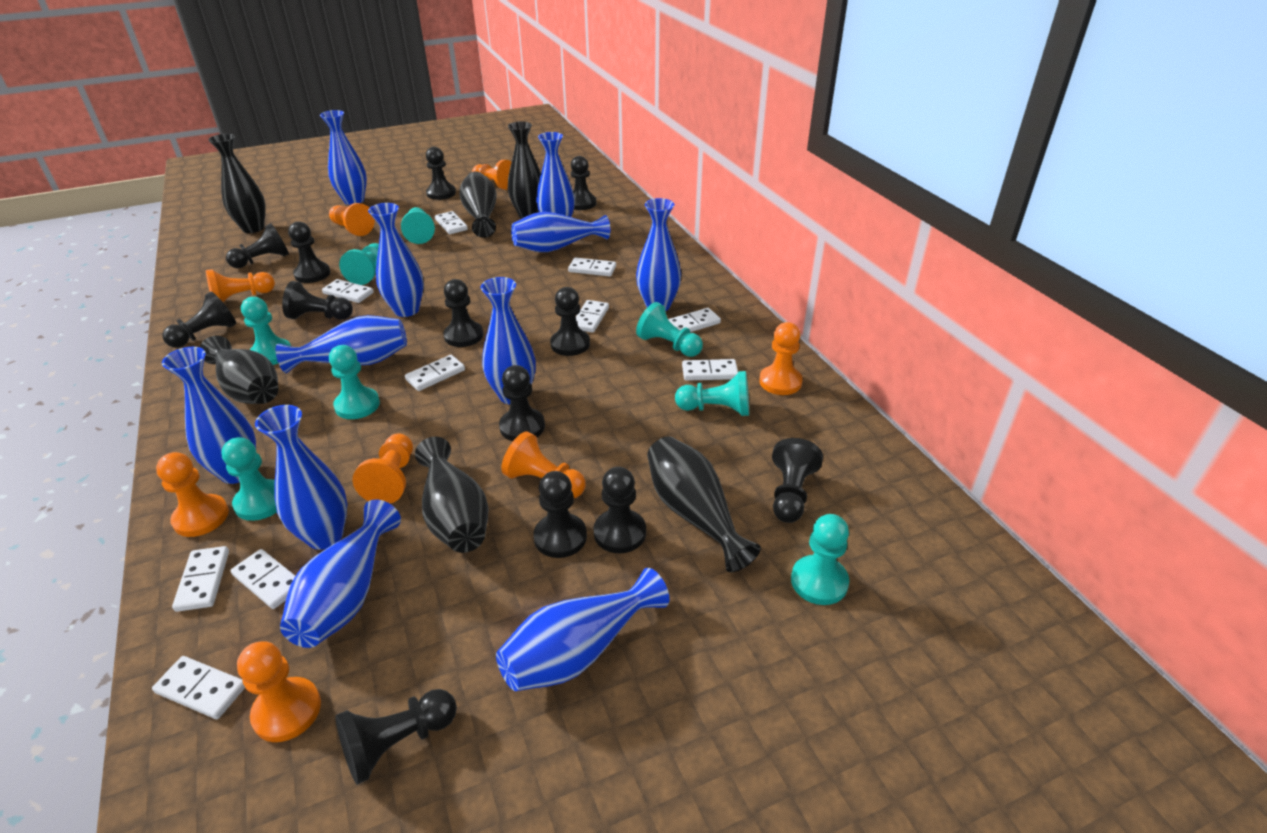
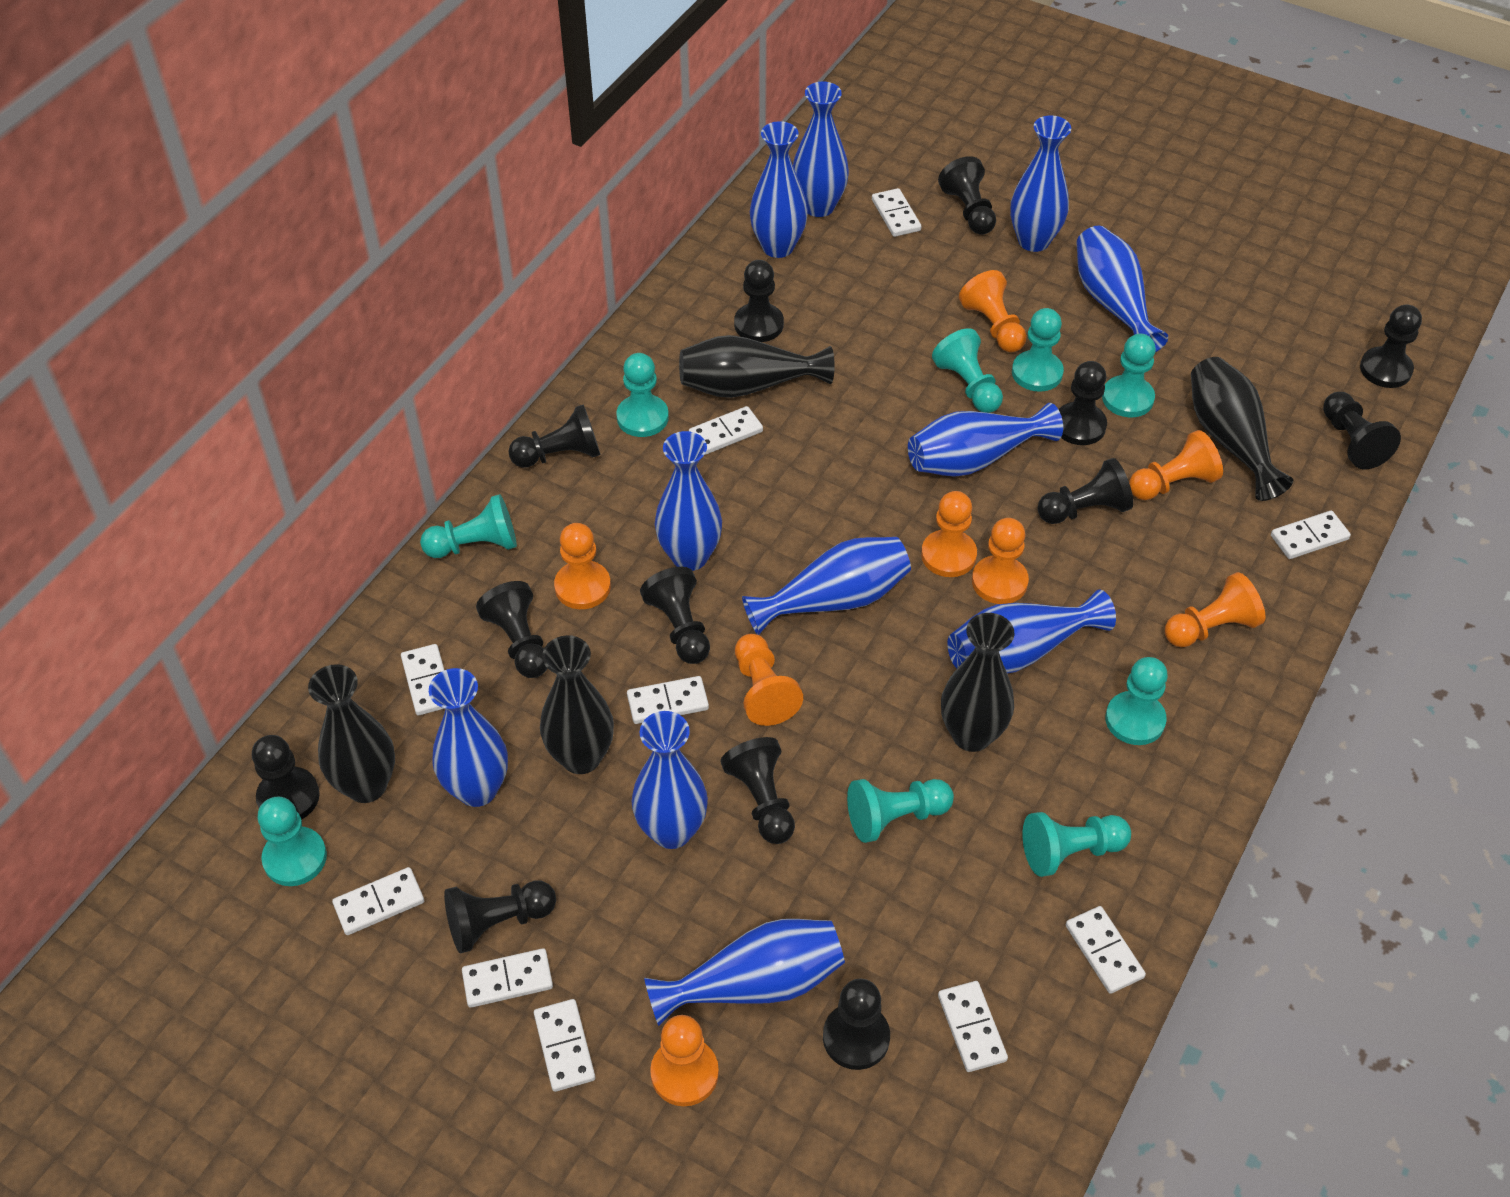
black vase: 6 -> 5
turquoise pawn: 8 -> 9

